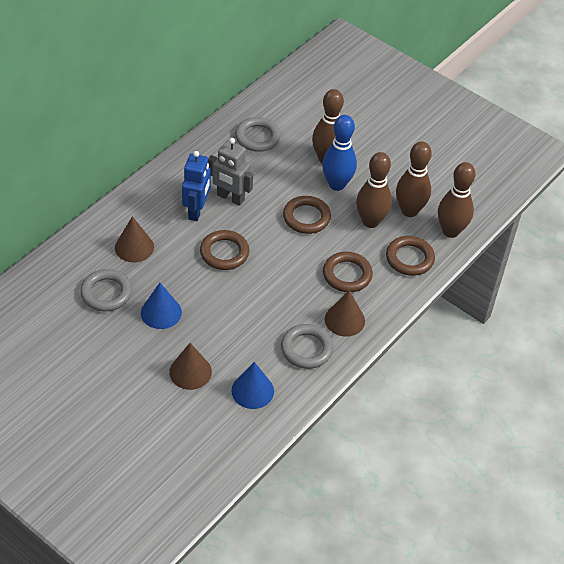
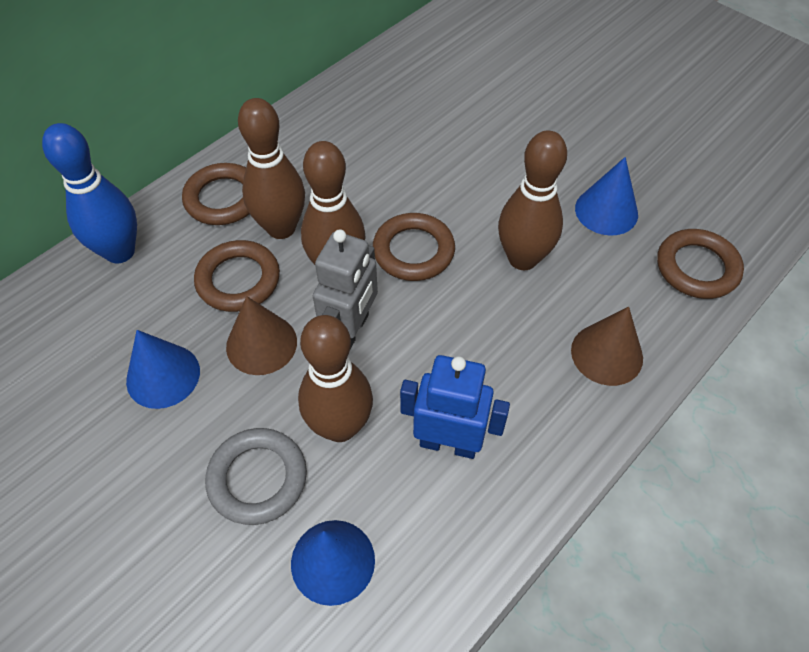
blue cone: 2 -> 3
brown cone: 3 -> 2
grey ring: 3 -> 1

